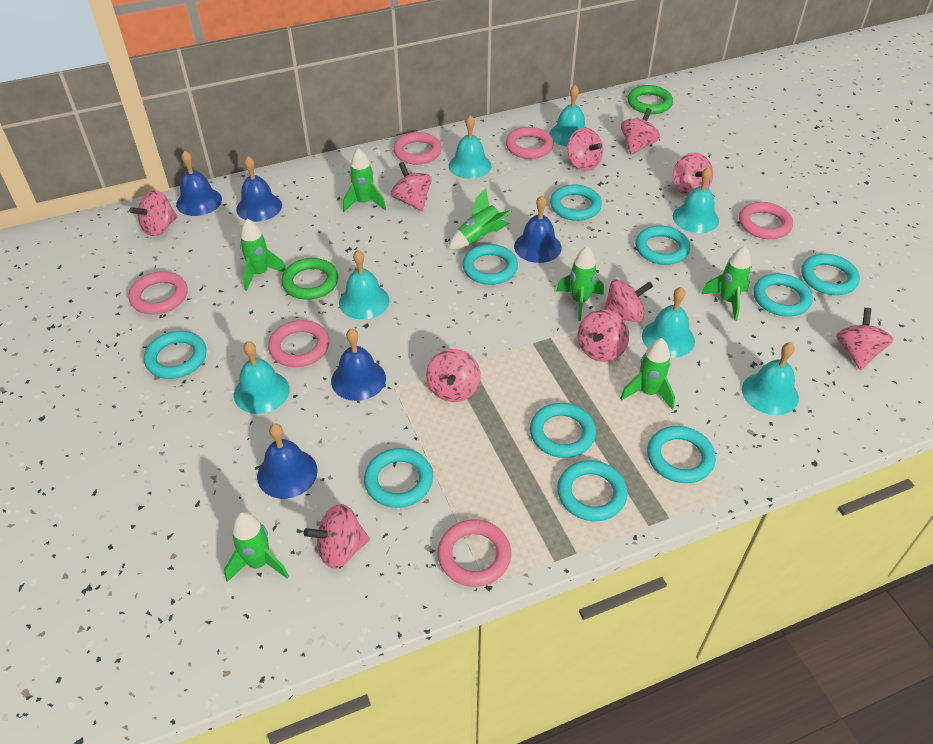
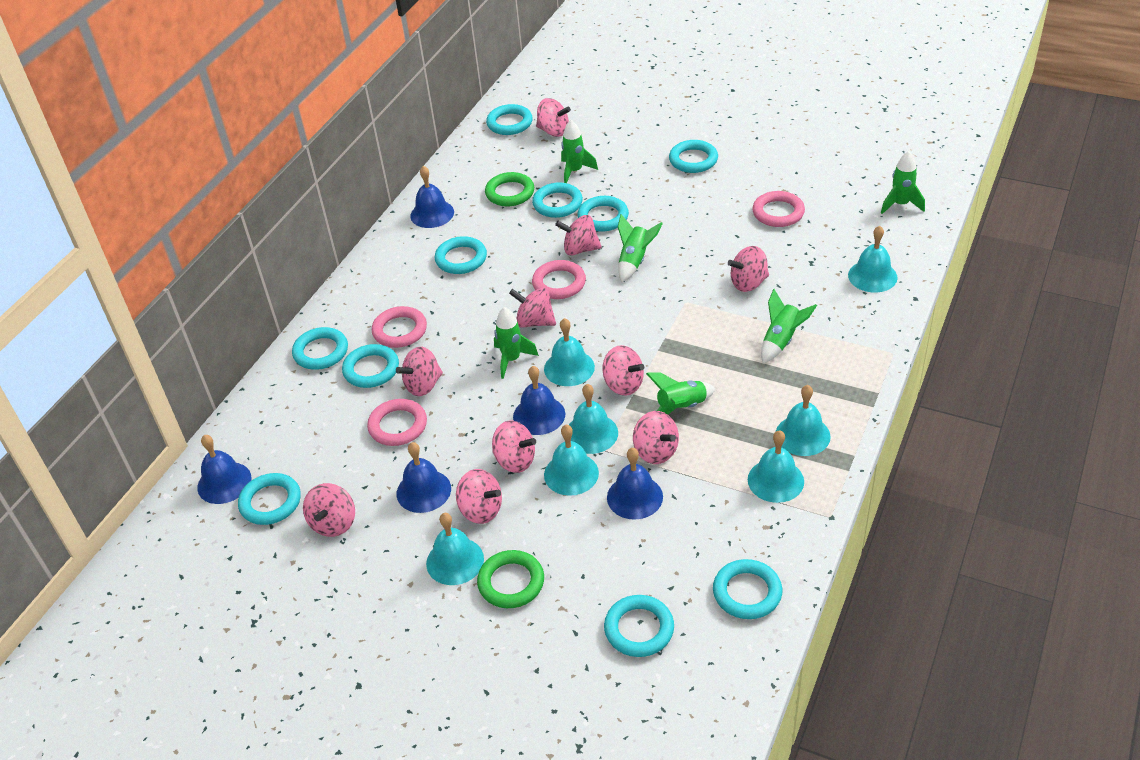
green rocket: 7 -> 6
pink ring: 6 -> 4

